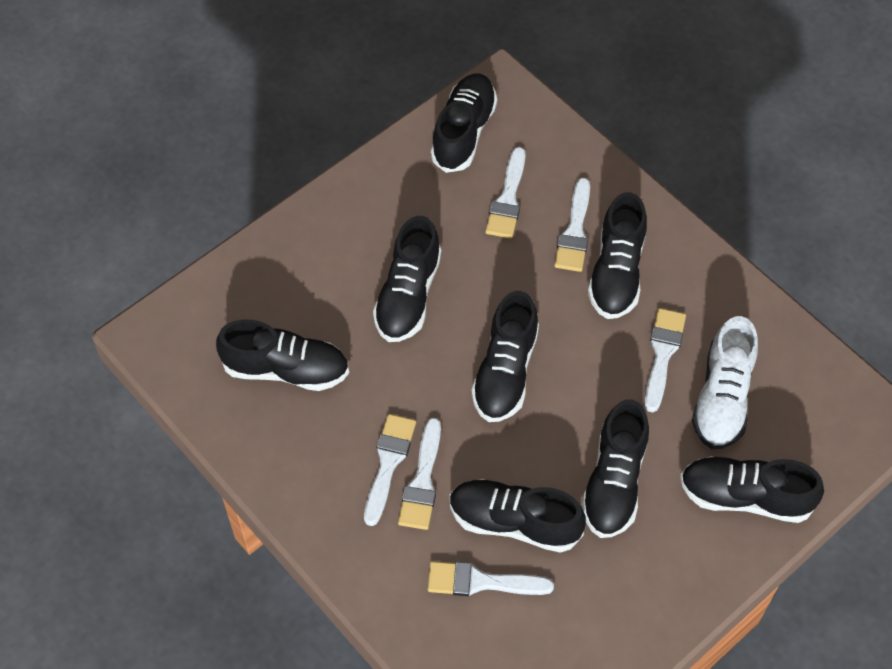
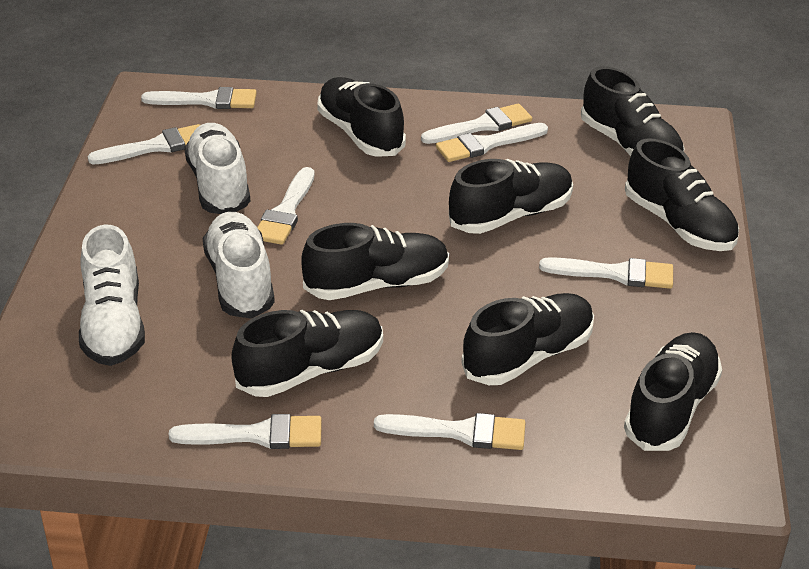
white brush: 6 -> 8
white shoe: 1 -> 3

